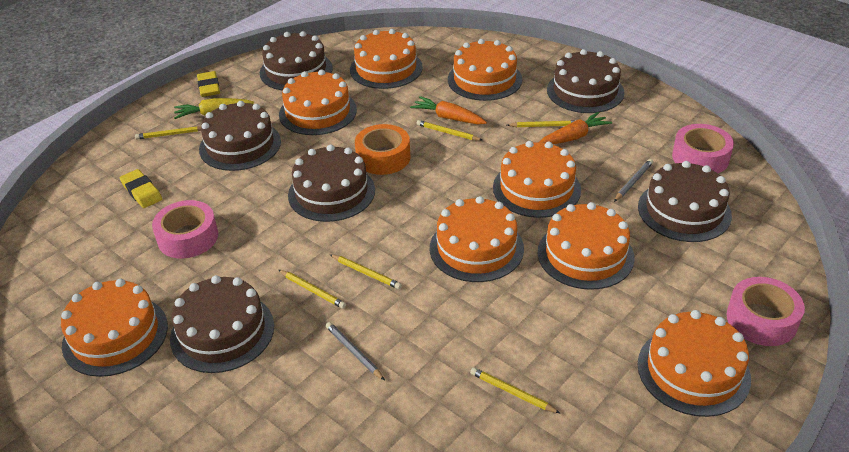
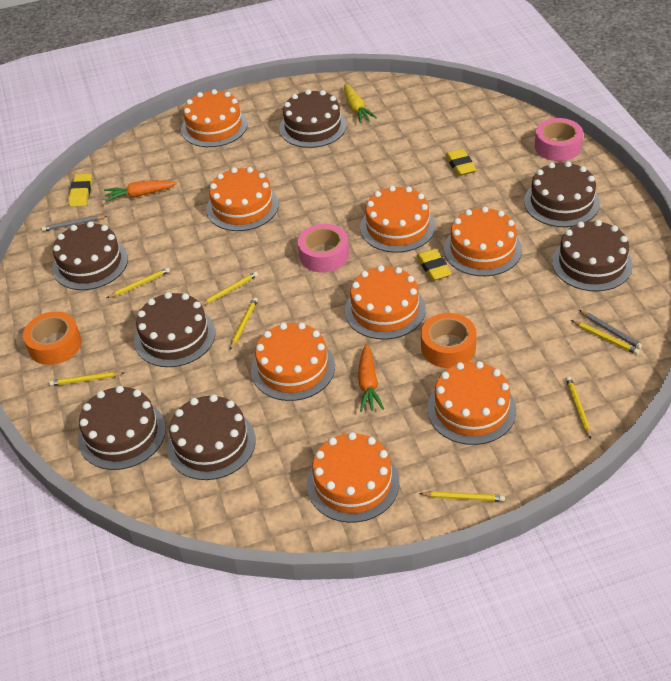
brown cake: 6 -> 7
orange tape: 1 -> 2
pink tape: 3 -> 2
yellow eraser: 2 -> 3
yellow pencil: 6 -> 7

